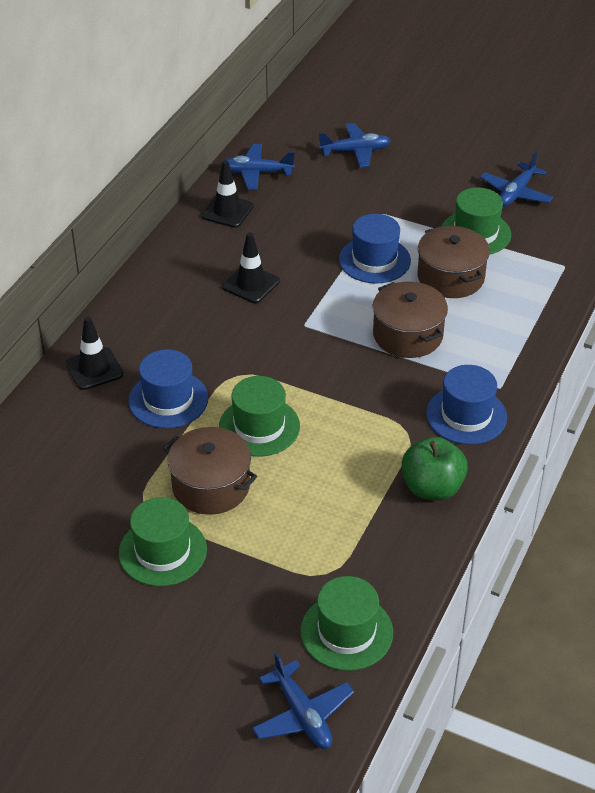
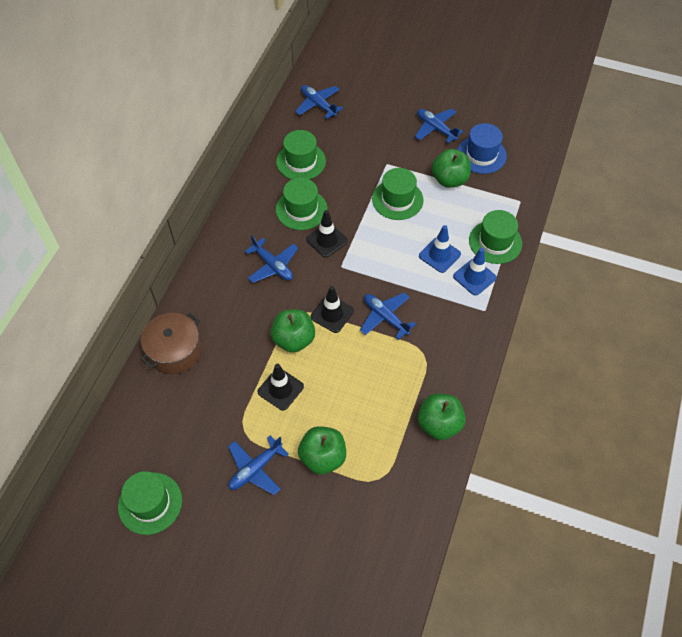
blue hat: 3 -> 1
blue plane: 4 -> 5
blue traffic cone: 0 -> 2
brown pot: 3 -> 1
green apple: 1 -> 4
green hat: 4 -> 5

